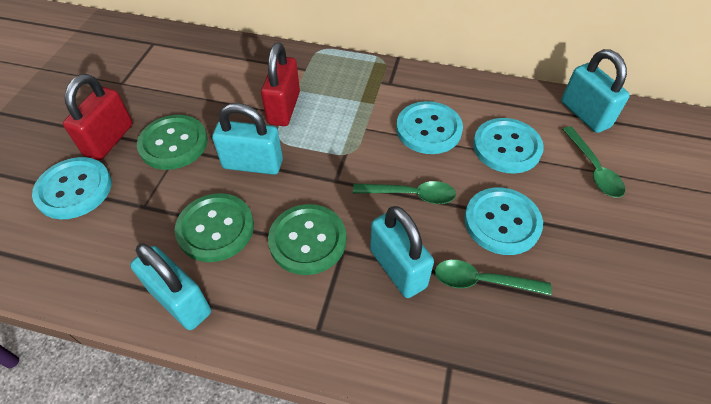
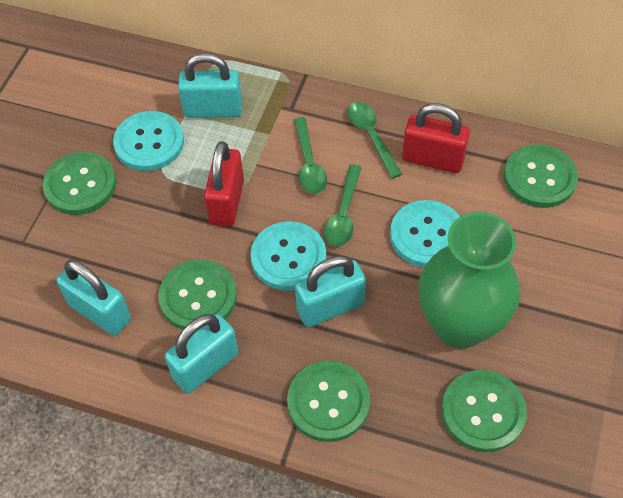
green button: 3 -> 5
green vase: 0 -> 1
turquoise button: 4 -> 3

